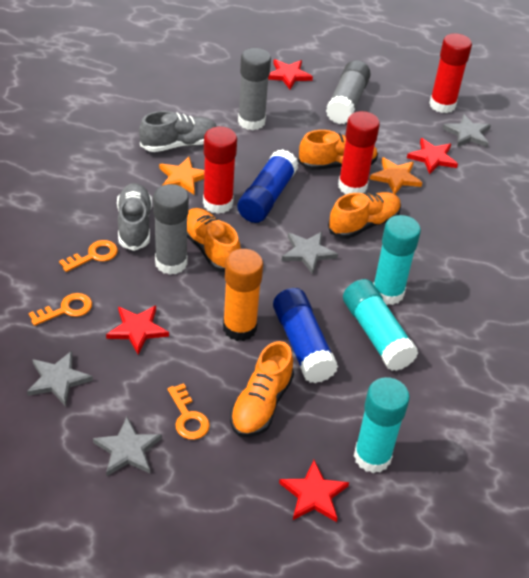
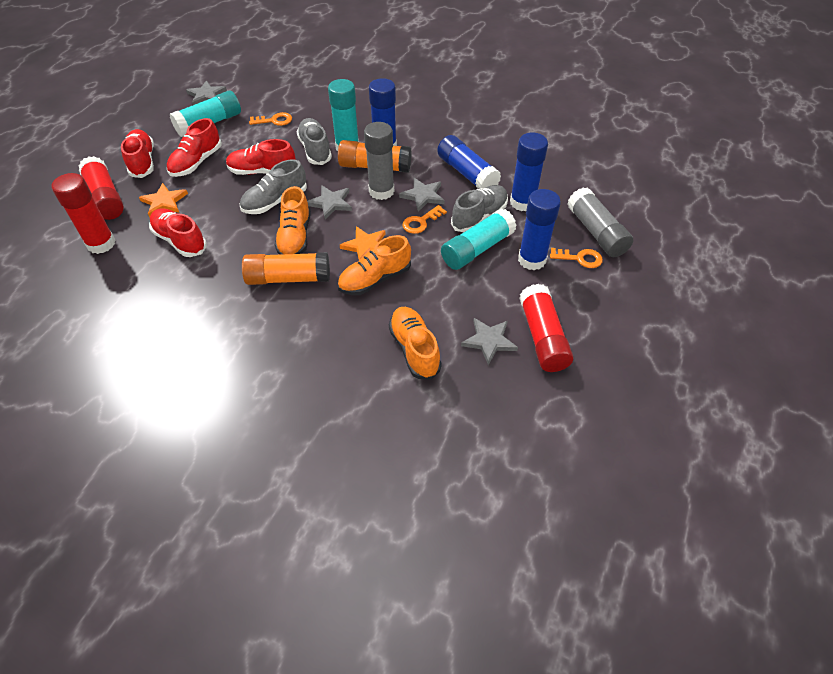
blue glue stick: 2 -> 4
grey glue stick: 3 -> 2
grey shoe: 2 -> 3
orange glue stick: 1 -> 2
orange shoe: 4 -> 3
red shoe: 0 -> 4
red star: 4 -> 0

